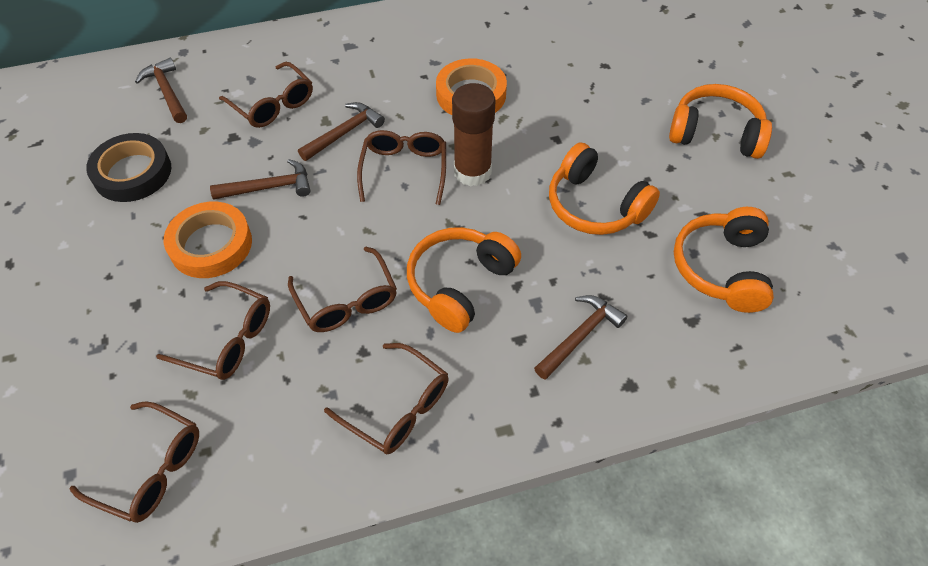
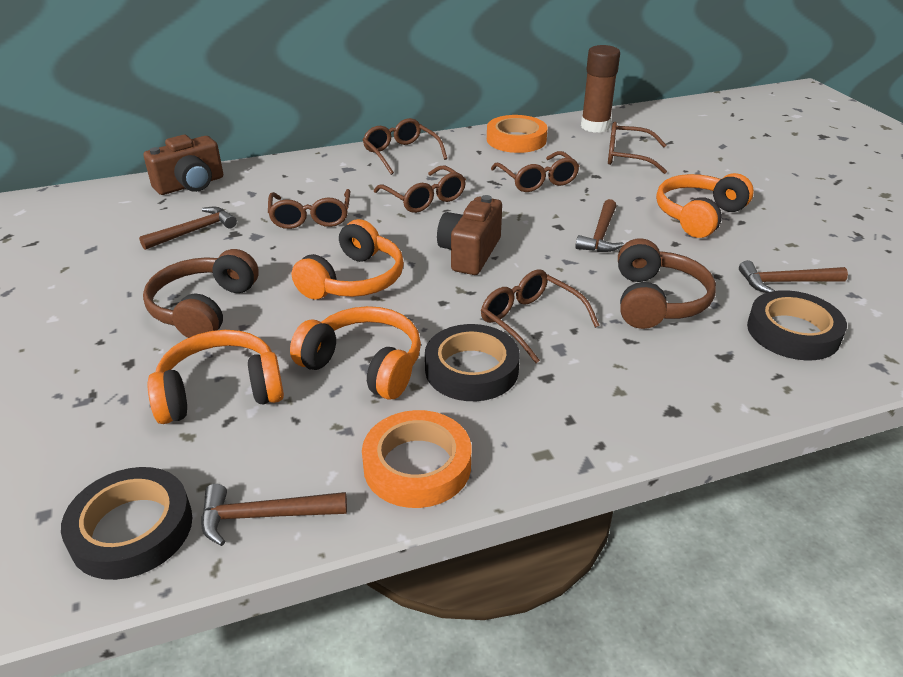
black tape: 1 -> 3
brown camera: 0 -> 2
brown headphones: 0 -> 2

